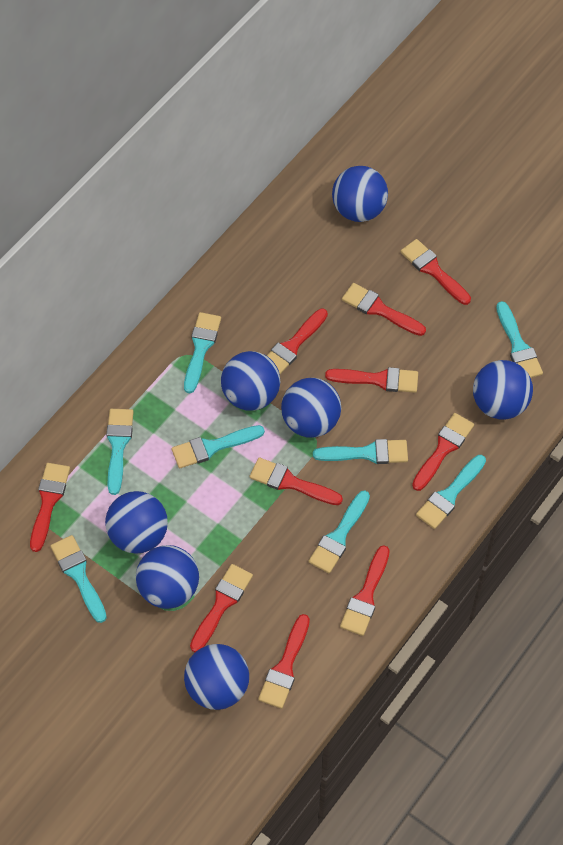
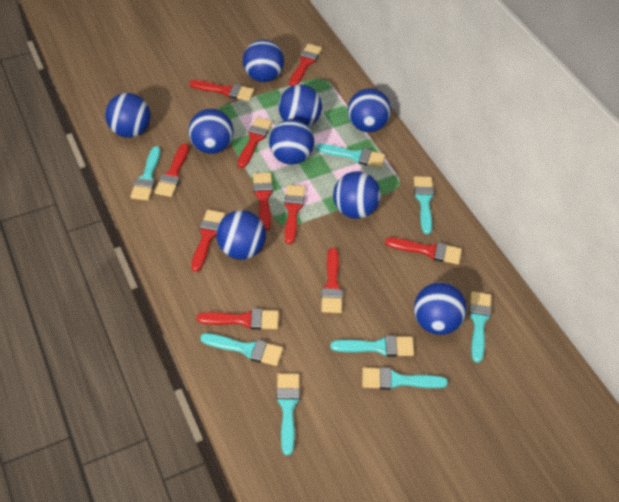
blue ball: 7 -> 9

